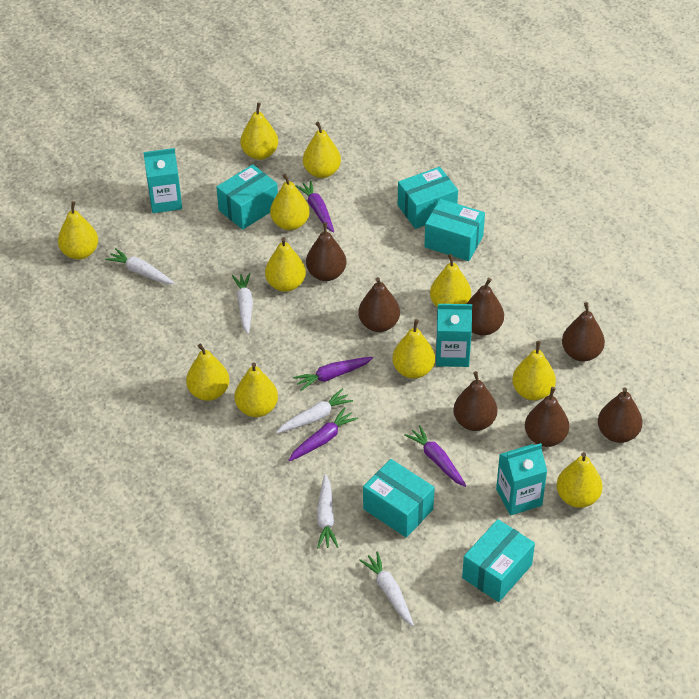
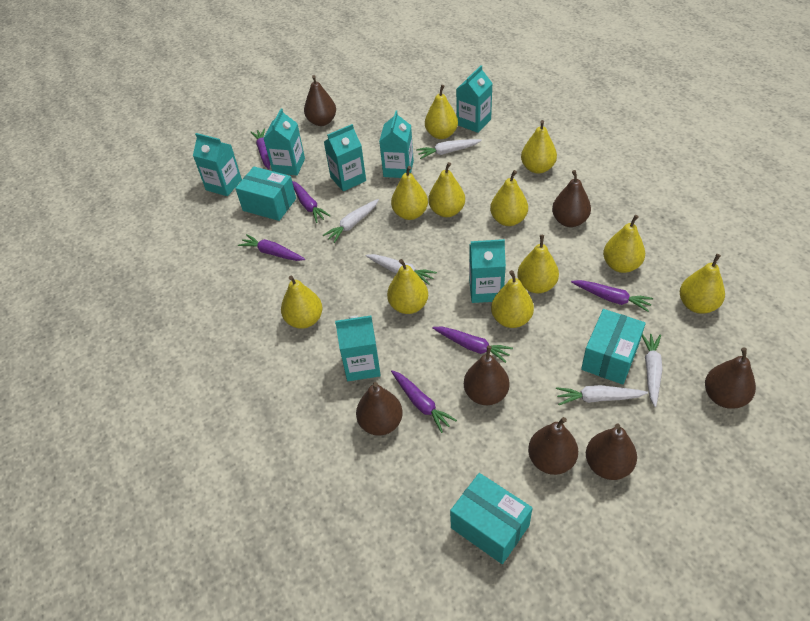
purple carrot: 4 -> 6
turquoise box: 5 -> 3
turquoise carton: 3 -> 7

